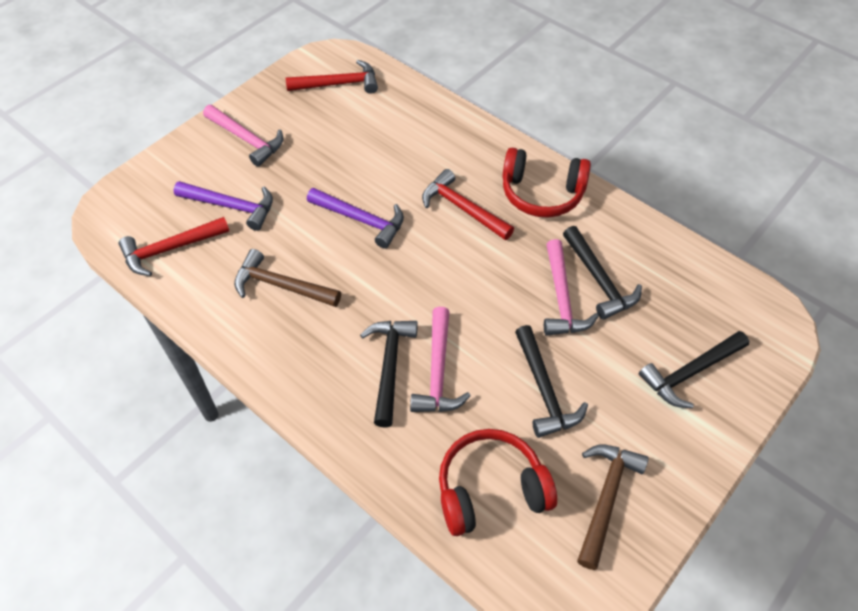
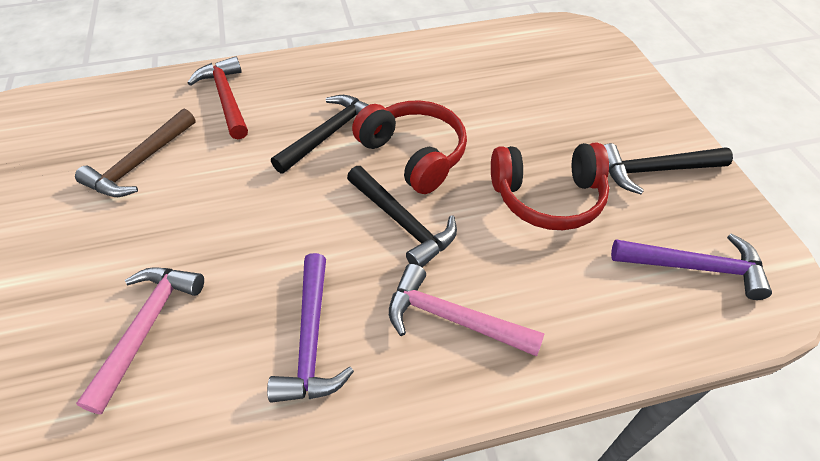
black hammer: 4 -> 3
brown hammer: 2 -> 1
pink hammer: 3 -> 2
red hammer: 3 -> 1

